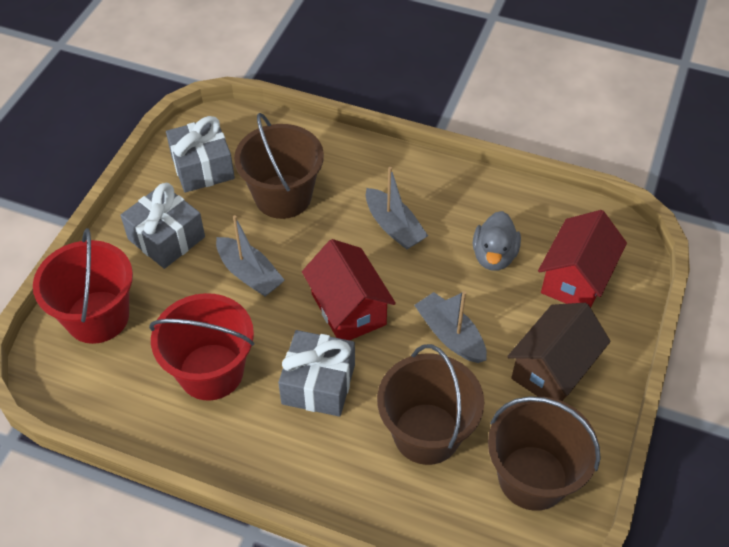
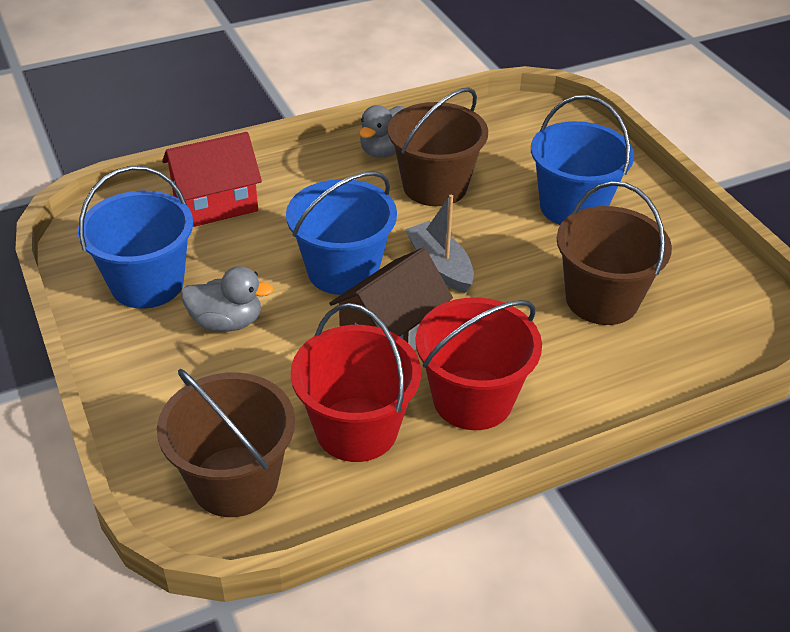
blue bucket: 0 -> 3
grey boat: 3 -> 1
grey duck: 1 -> 2
grey gift: 3 -> 0
red house: 2 -> 1

